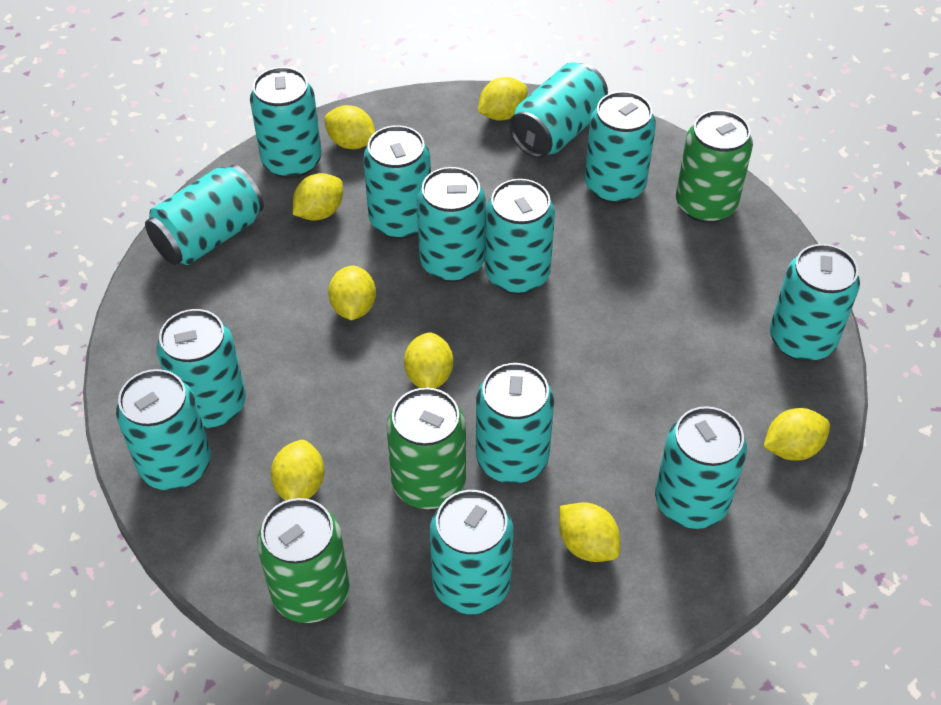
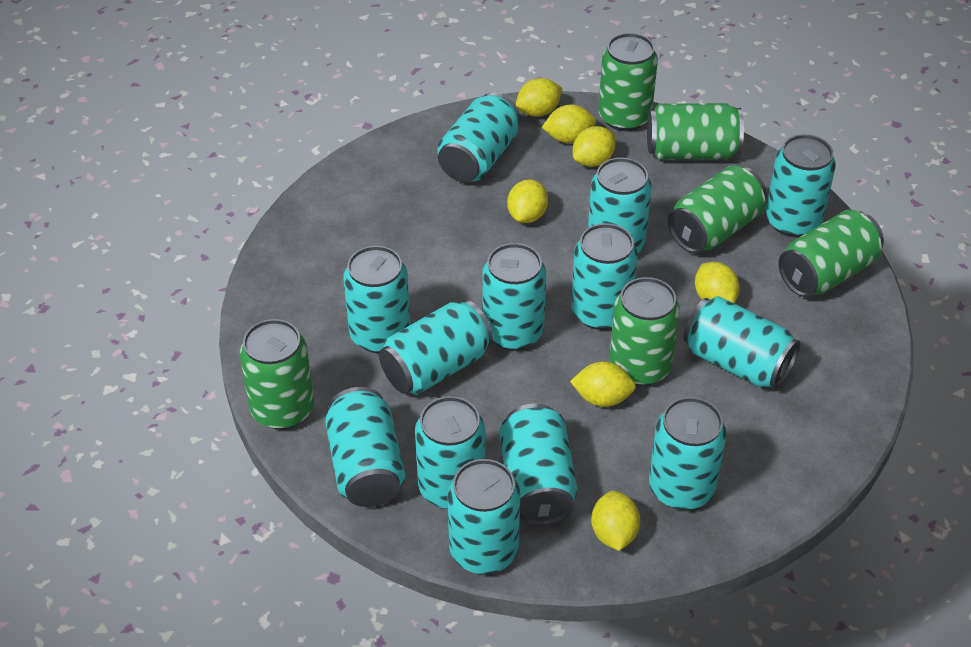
green can: 3 -> 6
yellow lemon: 8 -> 7

